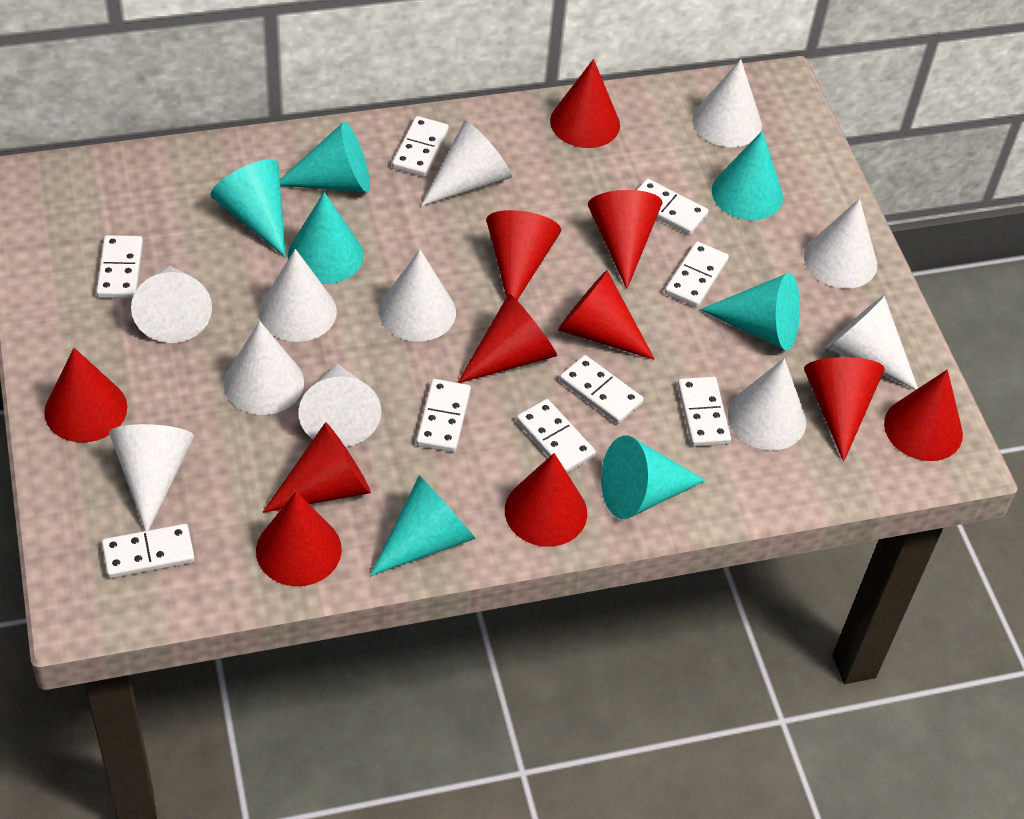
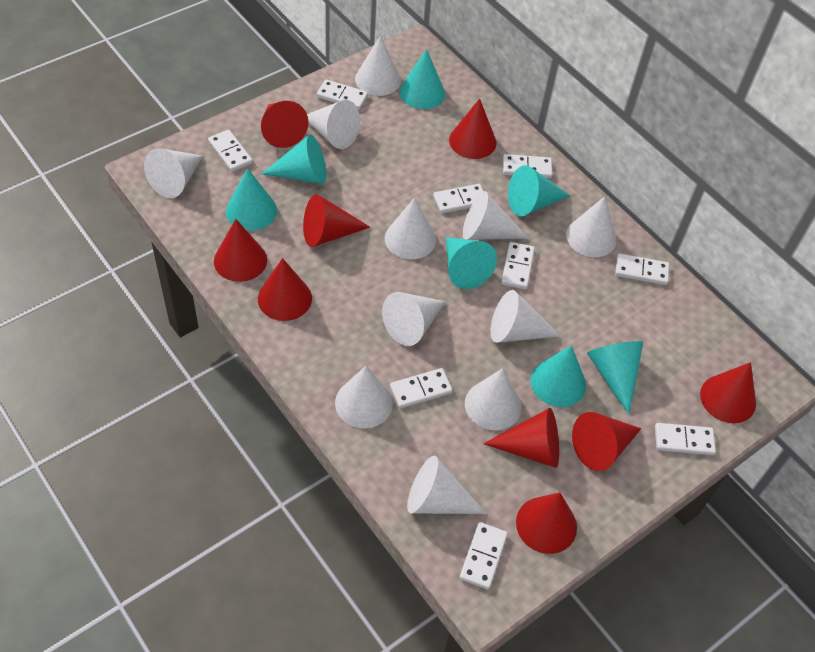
red cone: 11 -> 9

